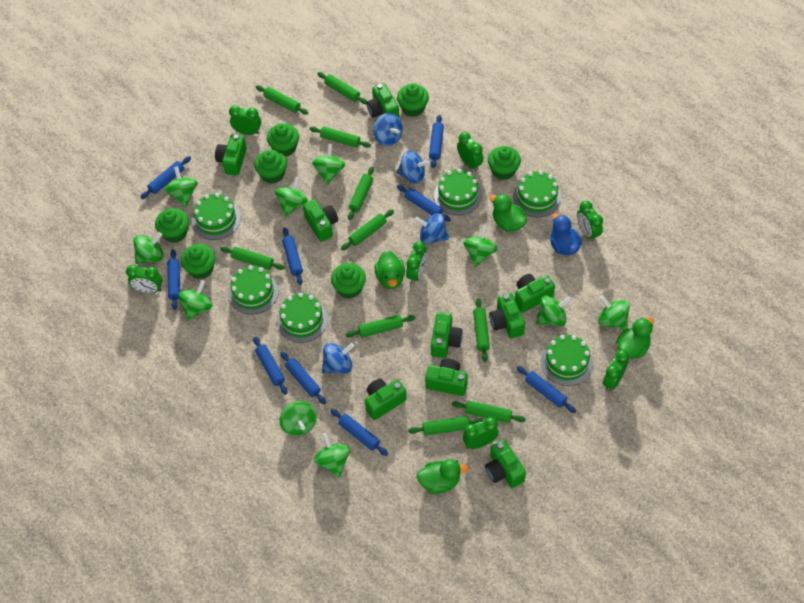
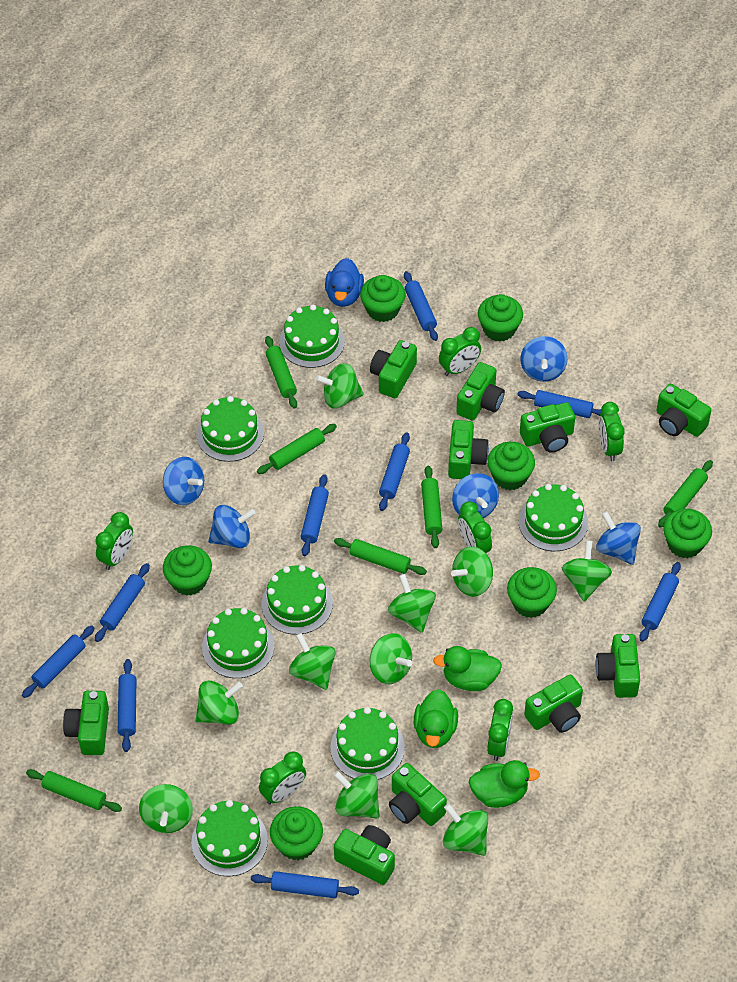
blue spinning top: 4 -> 5
green cake: 6 -> 7
green camera: 9 -> 10
green clock: 7 -> 6
green duck: 4 -> 3
green rolling pin: 10 -> 6

